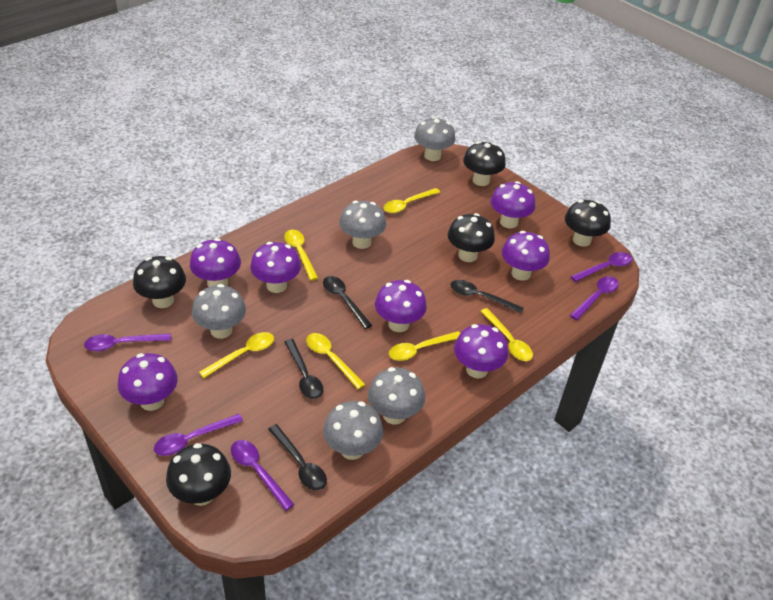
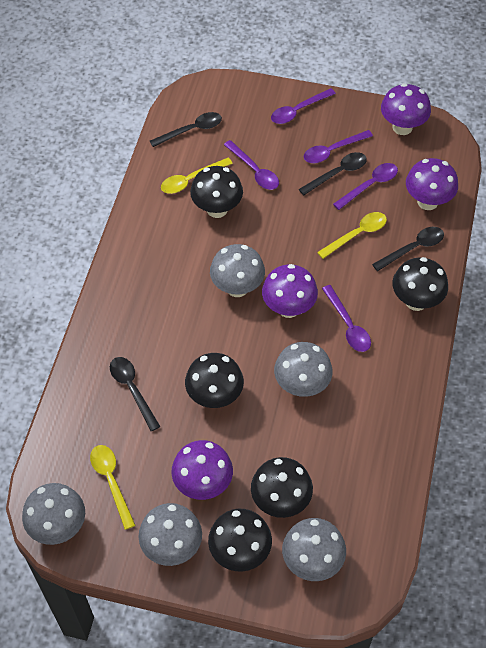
purple mushroom: 7 -> 4
yellow spoon: 6 -> 3

